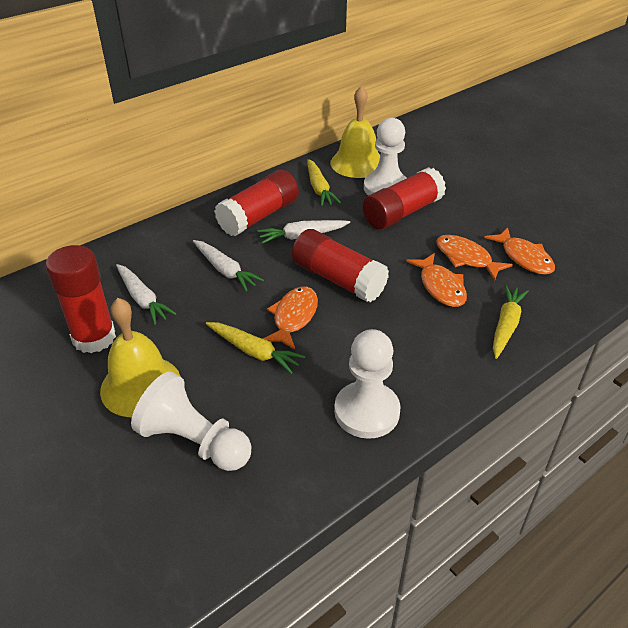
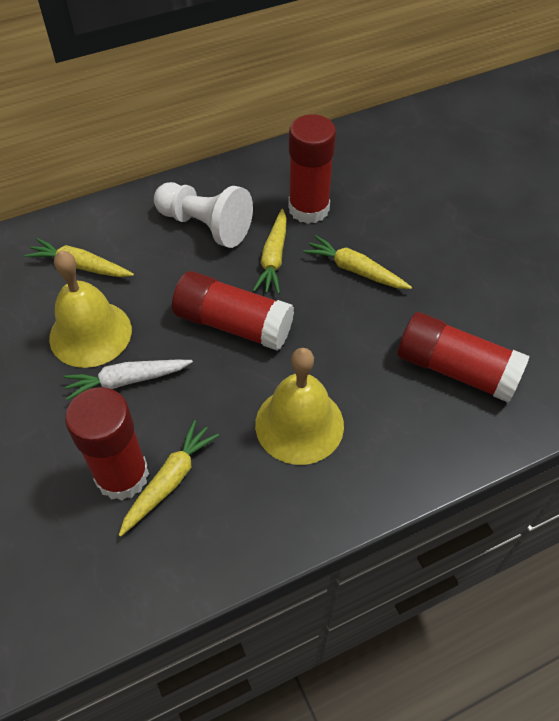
orange fish: 4 -> 0
white carrot: 3 -> 1
white pawn: 3 -> 1
yellow carrot: 3 -> 4

